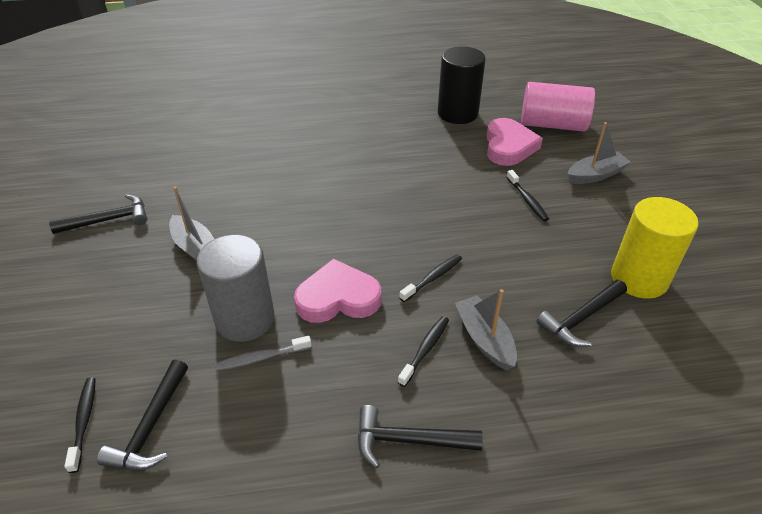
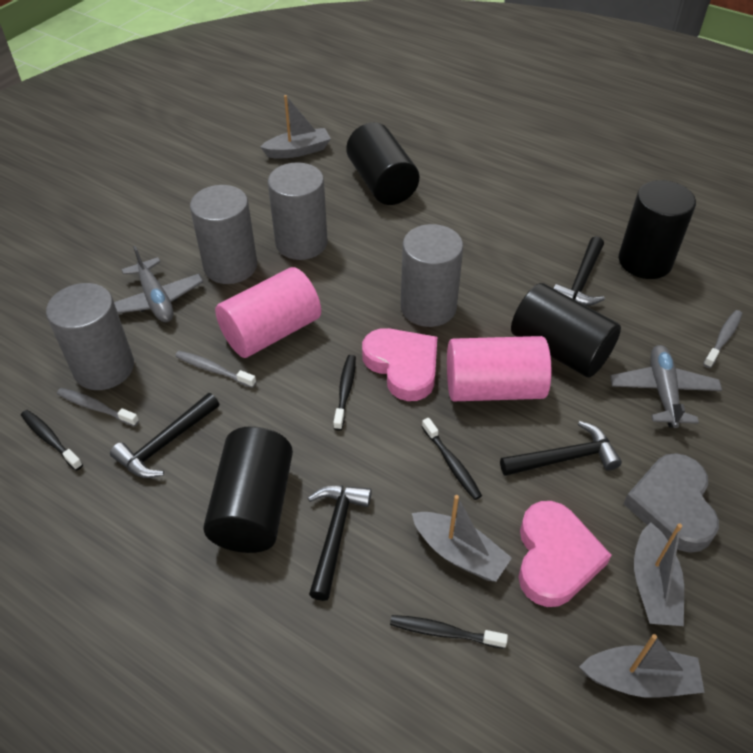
black cylinder: 1 -> 4
grey boat: 3 -> 4
grey cylinder: 1 -> 4
grey heart: 0 -> 1
grey plane: 0 -> 2
grey toothbrush: 1 -> 3
pink cylinder: 1 -> 2
yellow cylinder: 1 -> 0

